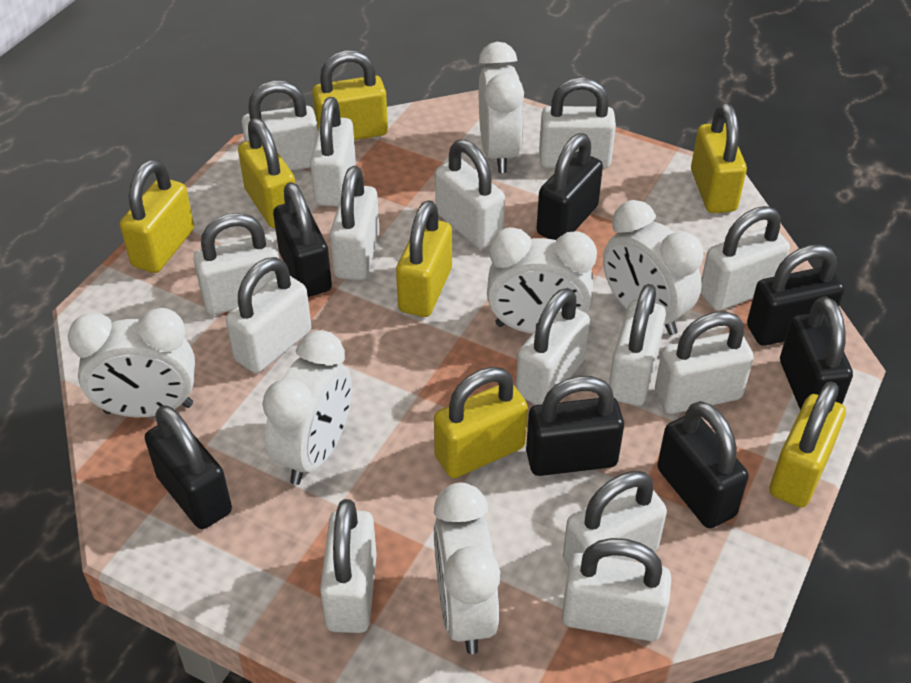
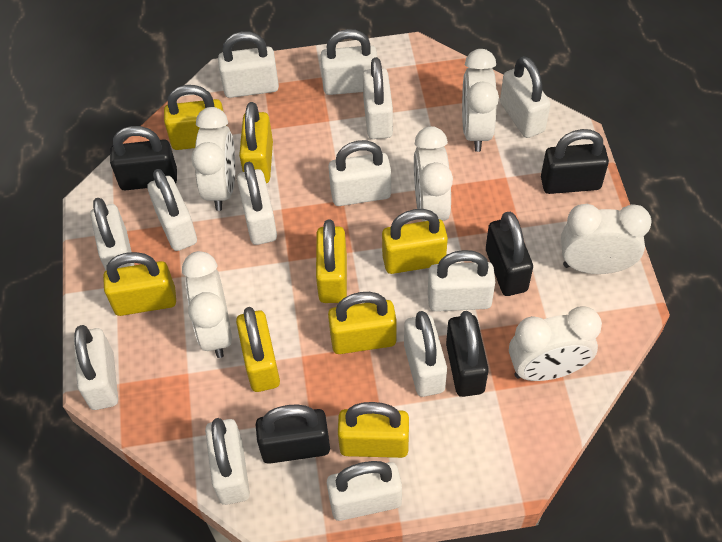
black padlock: 7 -> 5
white padlock: 14 -> 13
yellow padlock: 7 -> 8

